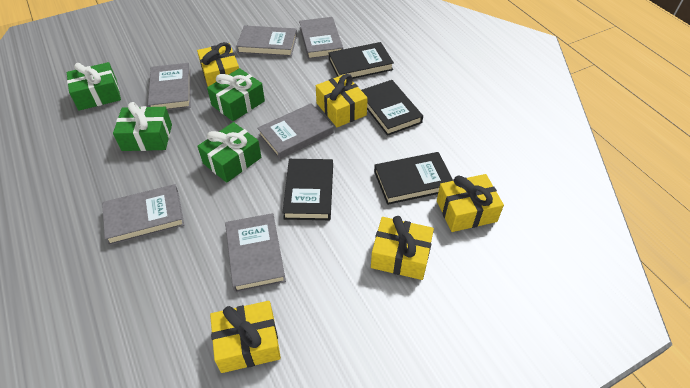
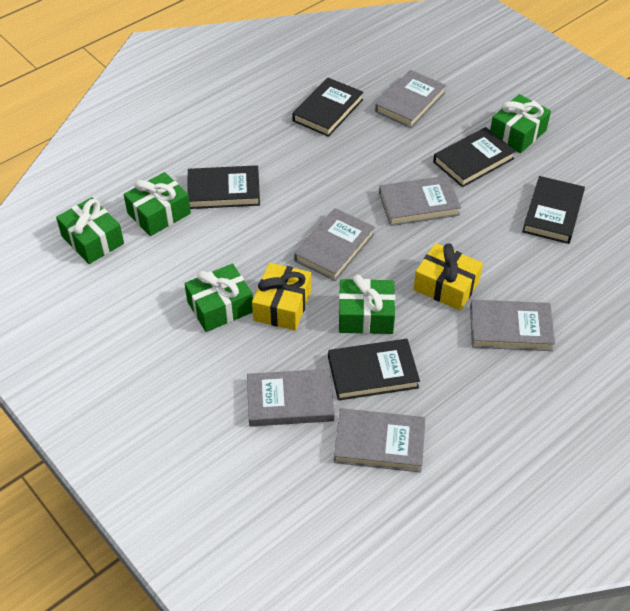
black book: 4 -> 5
green gift: 4 -> 5
yellow gift: 5 -> 2

